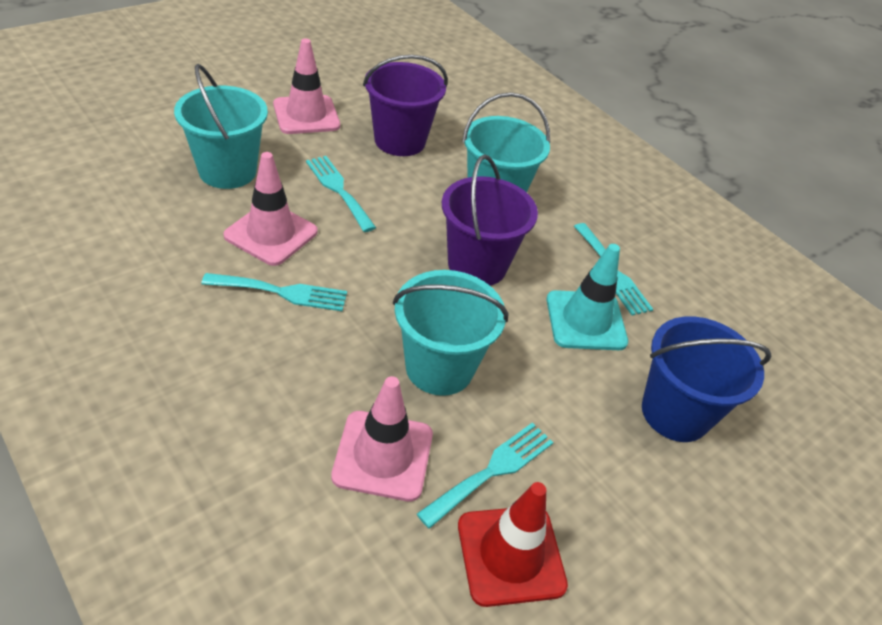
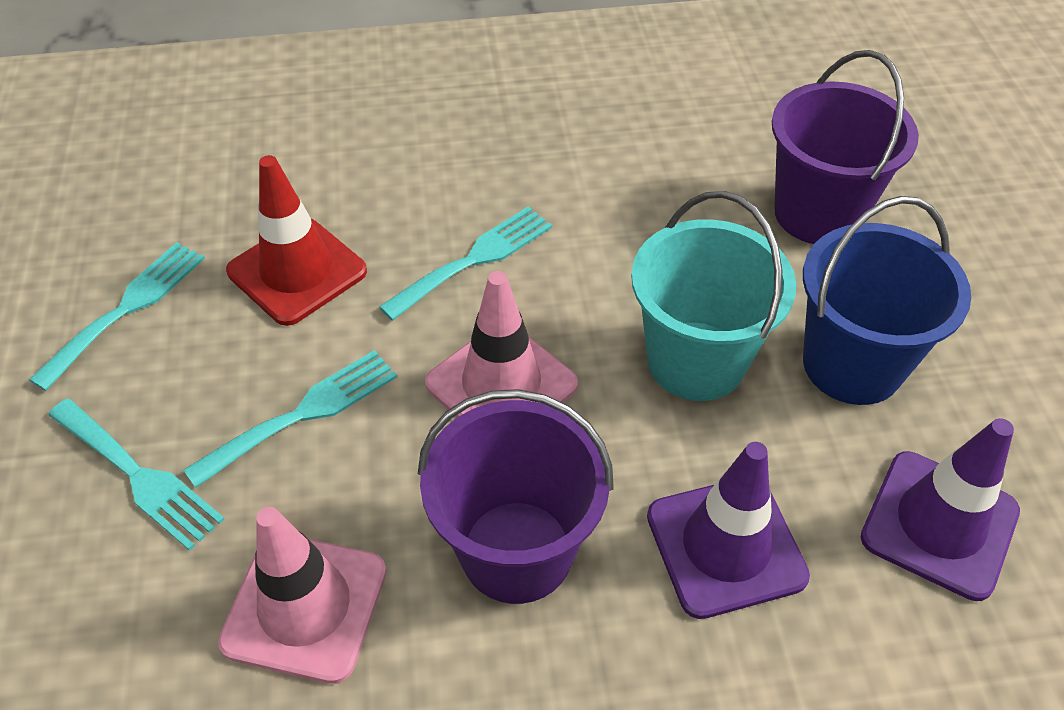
pink traffic cone: 3 -> 2
purple traffic cone: 0 -> 2
turquoise bucket: 3 -> 1
turquoise traffic cone: 1 -> 0

